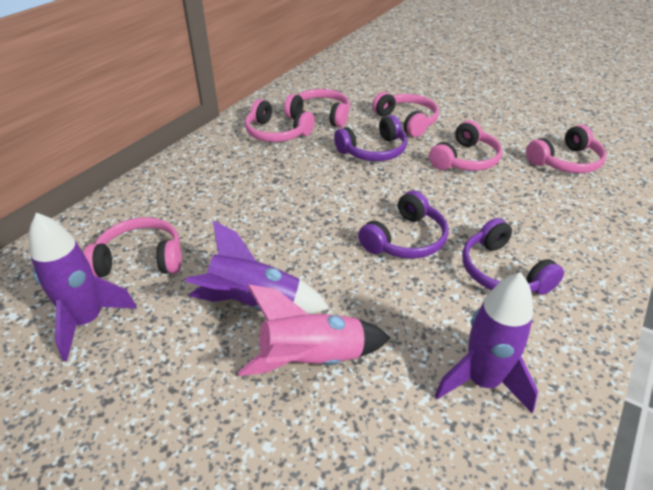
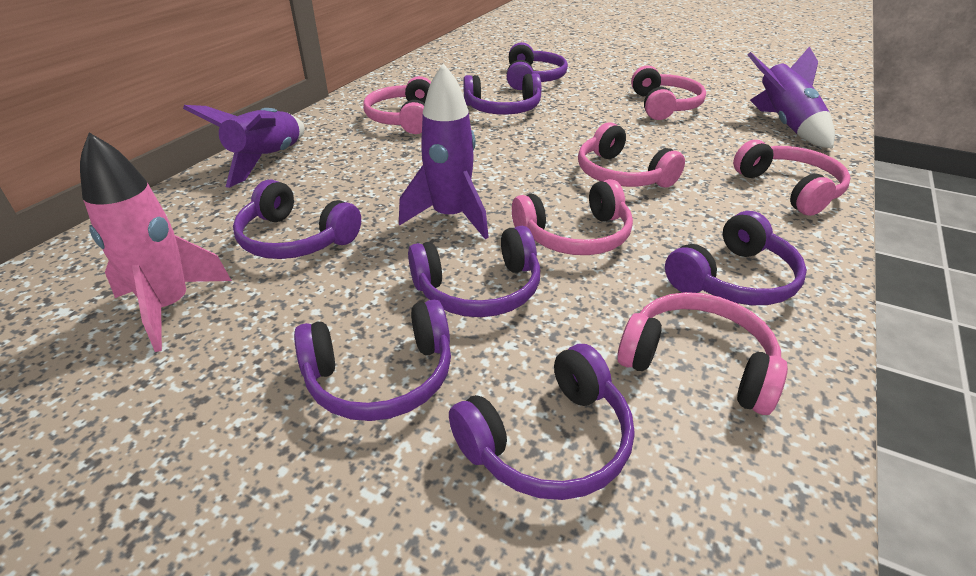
purple headphones: 3 -> 7

